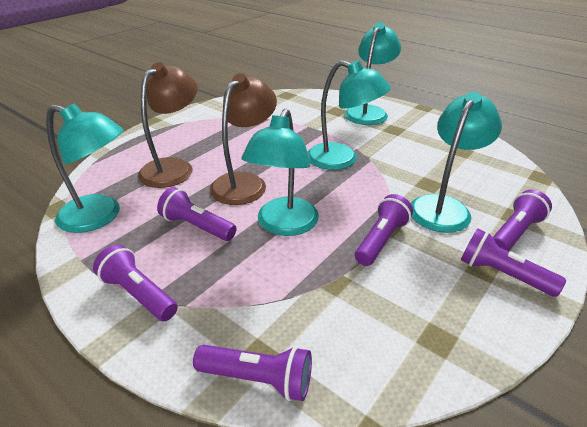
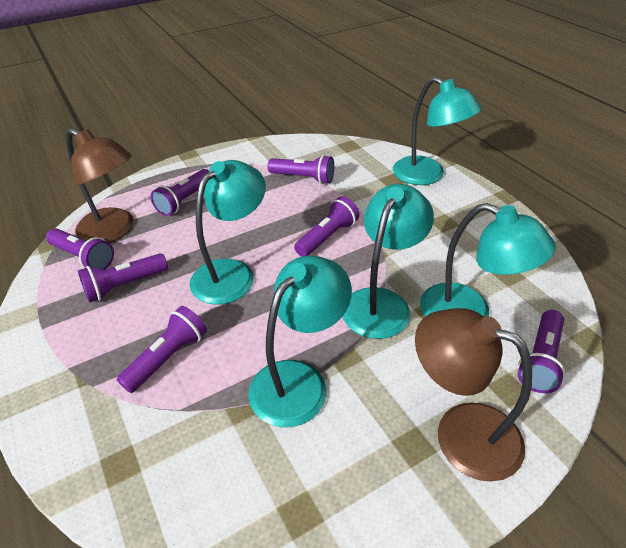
purple flashlight: 6 -> 7

